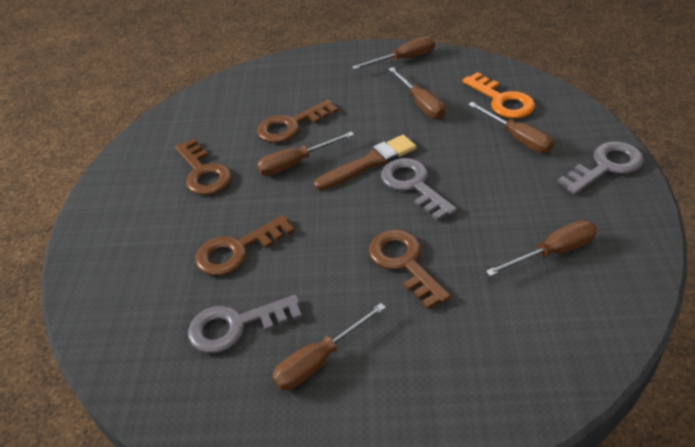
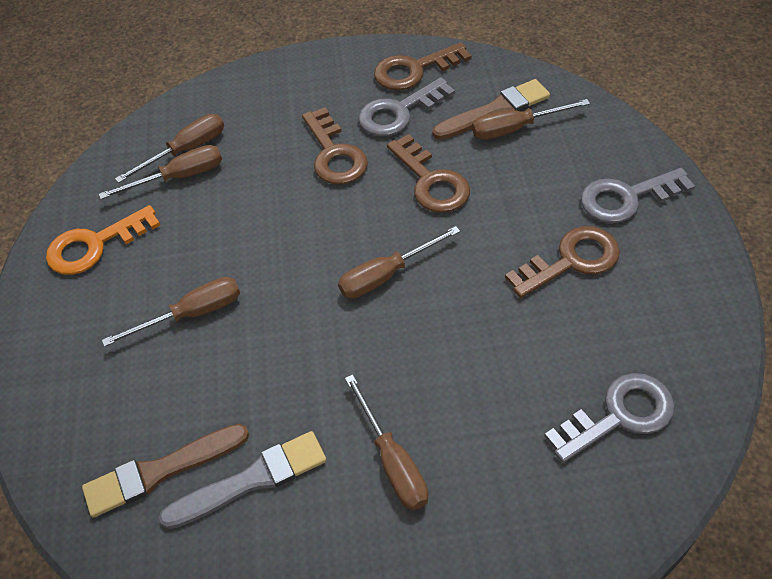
brown brush: 1 -> 2
grey brush: 0 -> 1

